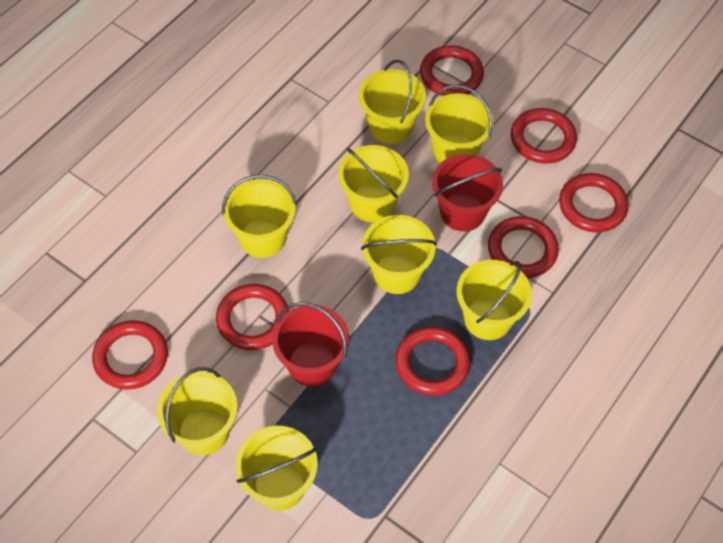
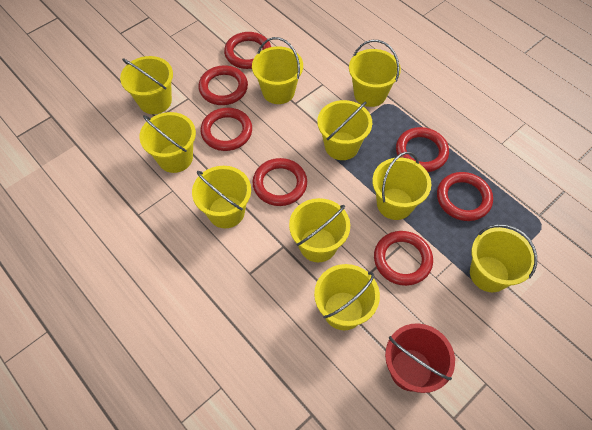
red bucket: 2 -> 1
yellow bucket: 8 -> 10

